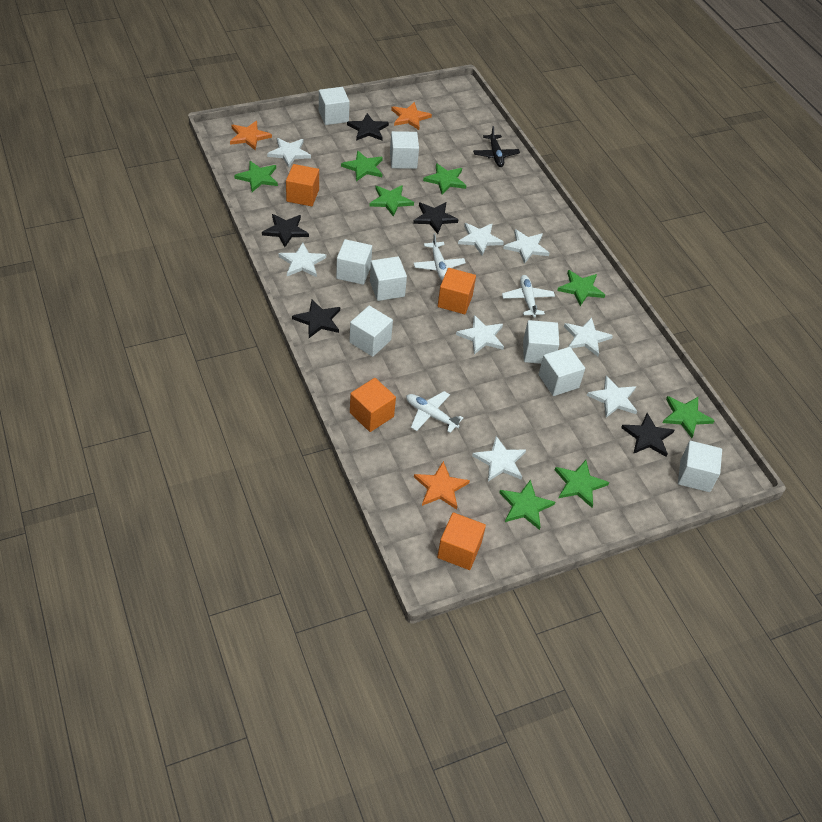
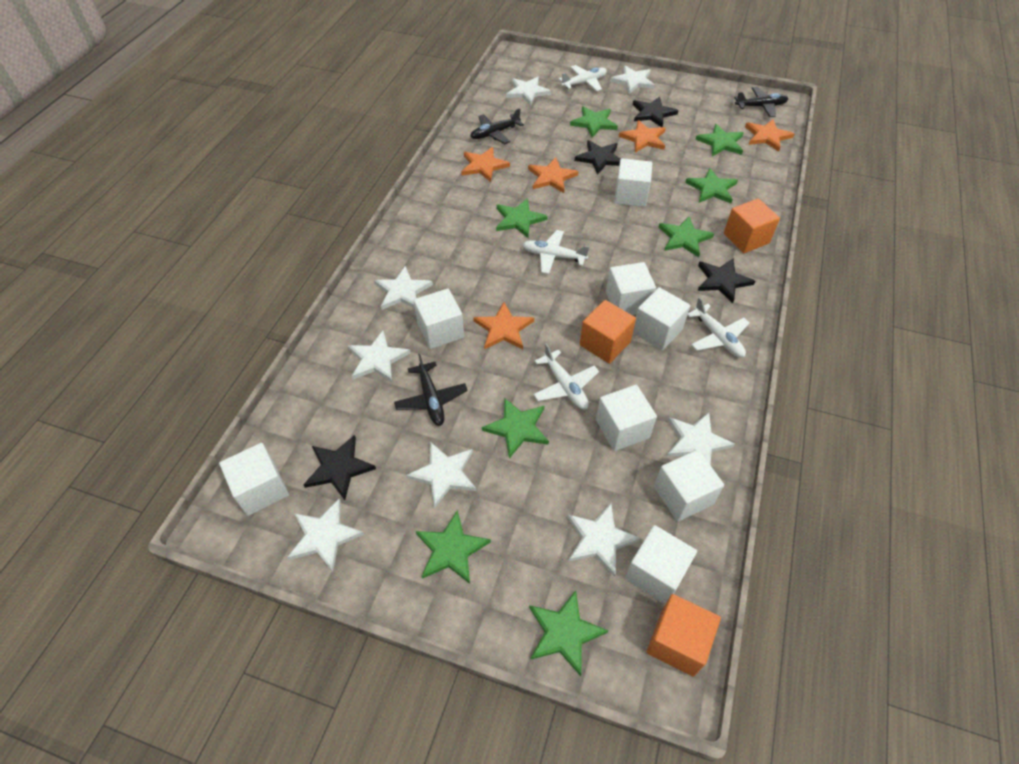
black plane: 1 -> 3
black star: 5 -> 4
orange cube: 4 -> 3
orange star: 3 -> 5
white plane: 3 -> 4

